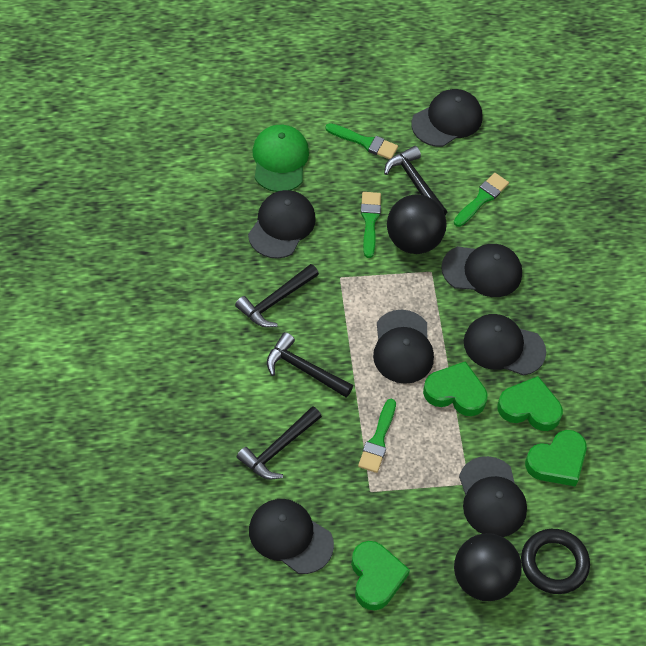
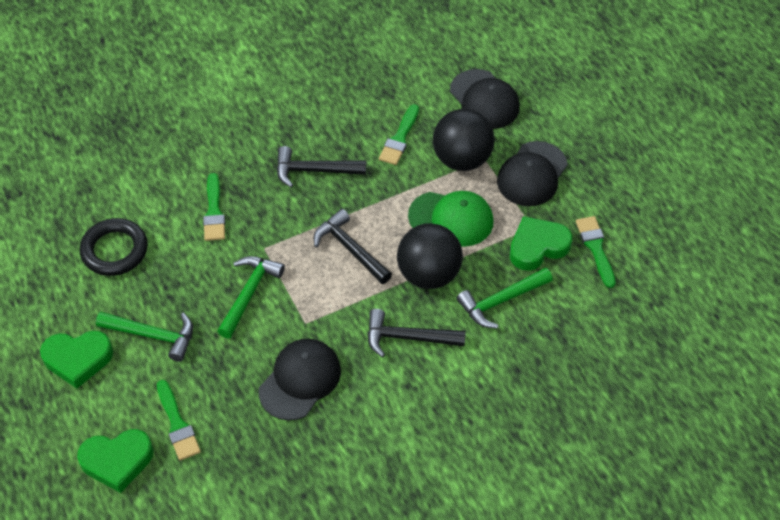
black cap: 7 -> 3
black hammer: 4 -> 3
green hammer: 0 -> 3
green heart: 4 -> 3

